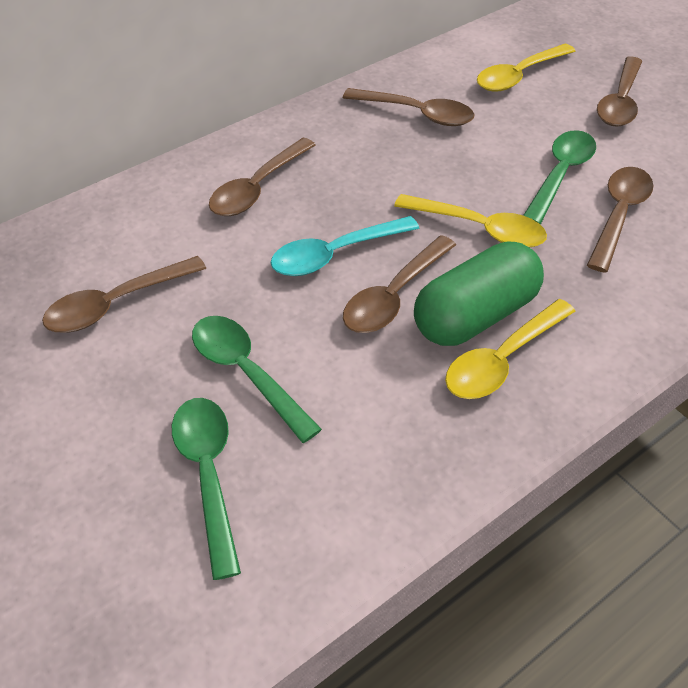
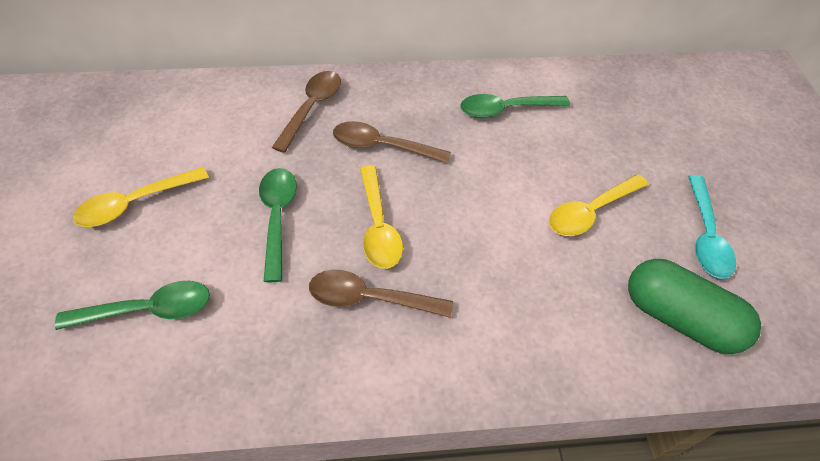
brown spoon: 6 -> 3

